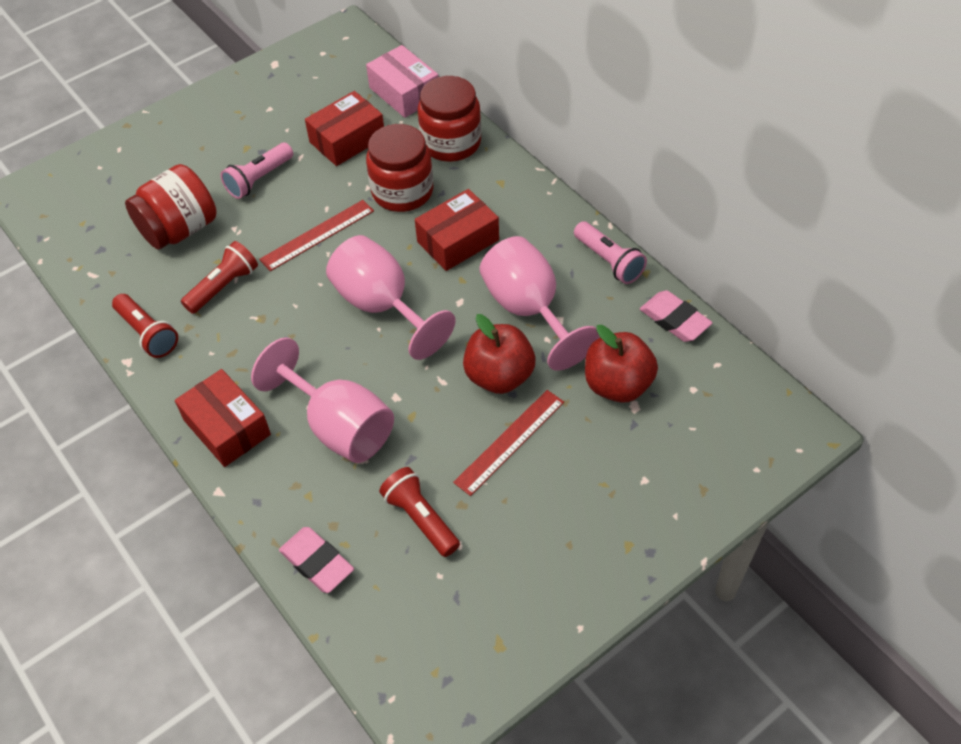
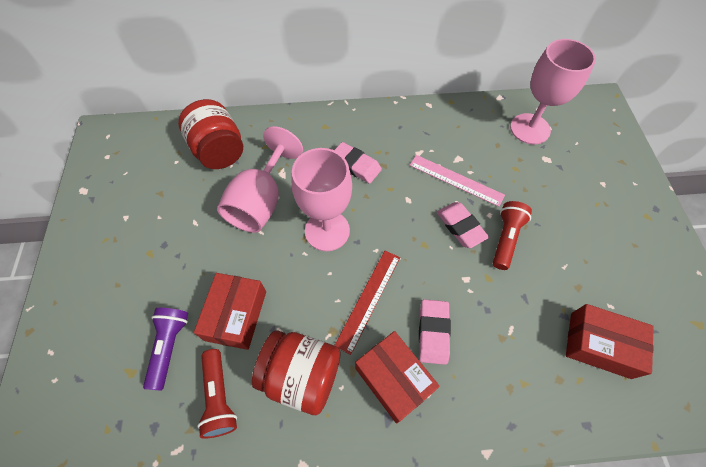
pink box: 1 -> 0
pink eraser: 2 -> 3
pink flashlight: 2 -> 0
pink ruler: 0 -> 1
purple flashlight: 0 -> 1
red apple: 2 -> 0
red flashlight: 3 -> 2
red jar: 3 -> 2
red ruler: 2 -> 1

